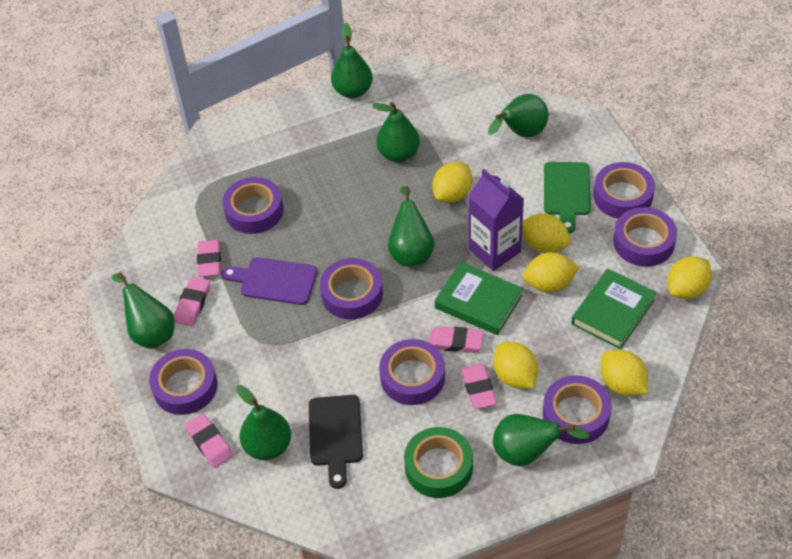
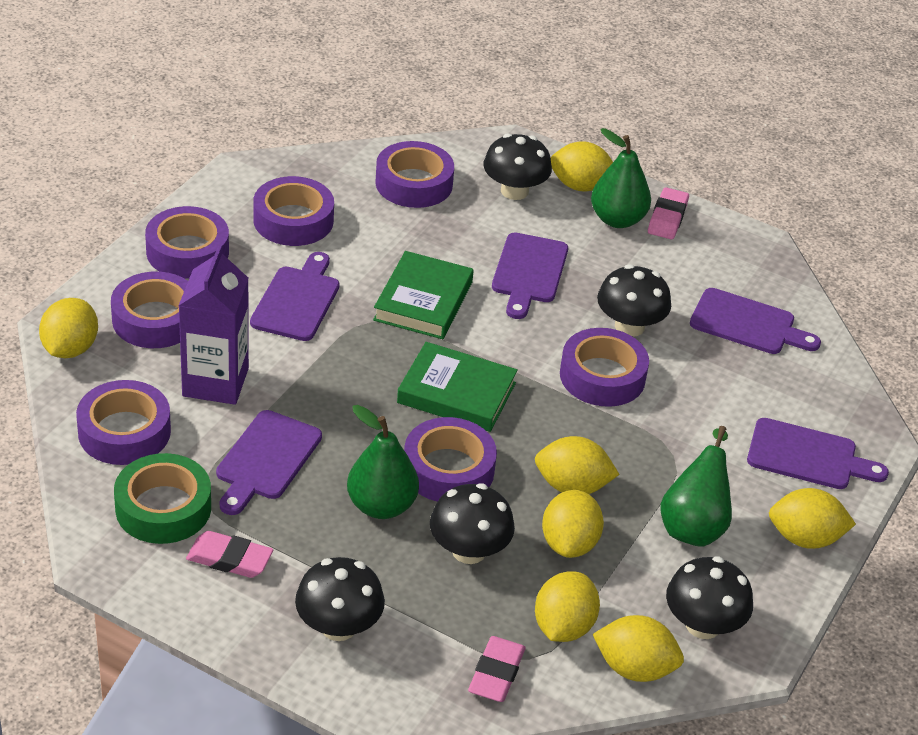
black cutting board: 1 -> 0
black mushroom: 0 -> 5
green cutting board: 1 -> 0
green pear: 7 -> 3
pink eraser: 5 -> 3
purple cutting board: 1 -> 5
yellow lemon: 6 -> 7

